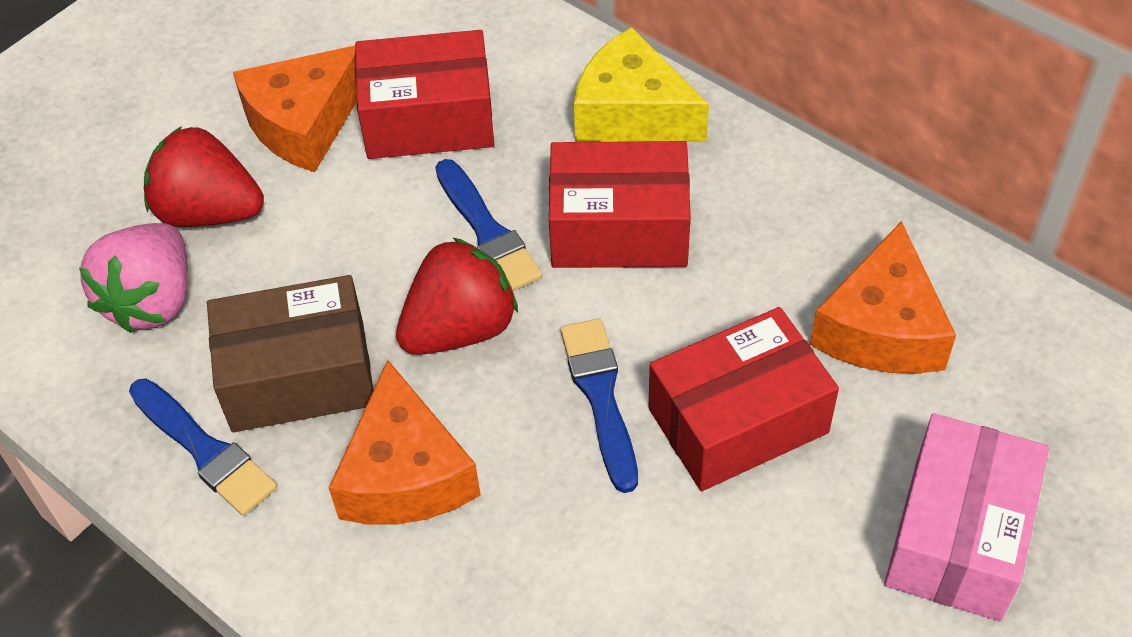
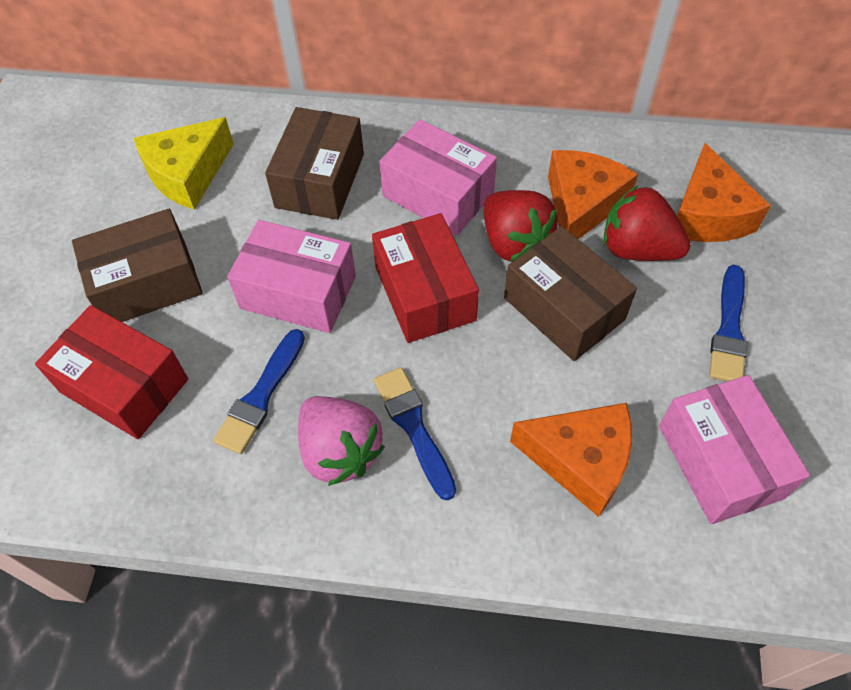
brown box: 1 -> 3
pink box: 1 -> 3
red box: 3 -> 2

